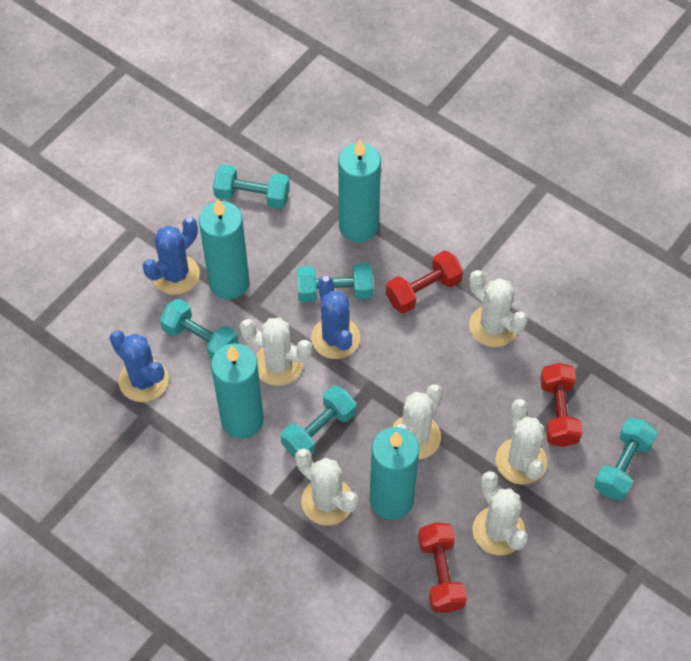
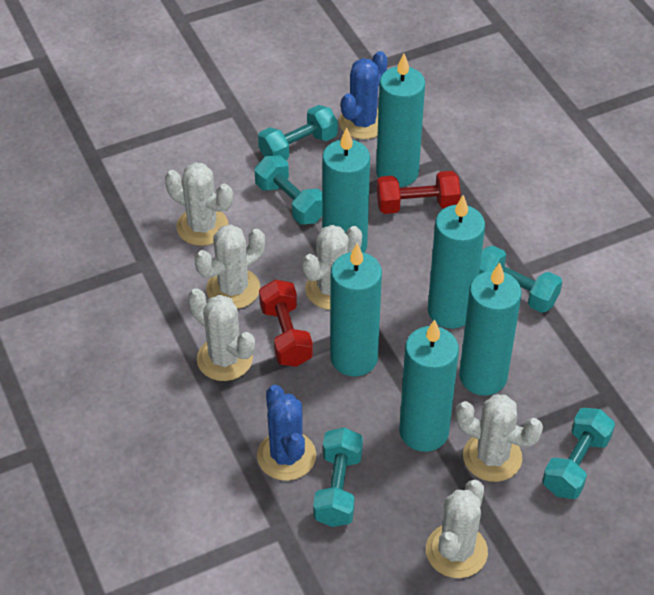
blue cactus: 3 -> 2
red dumbbell: 3 -> 2
turquoise candle: 4 -> 6

